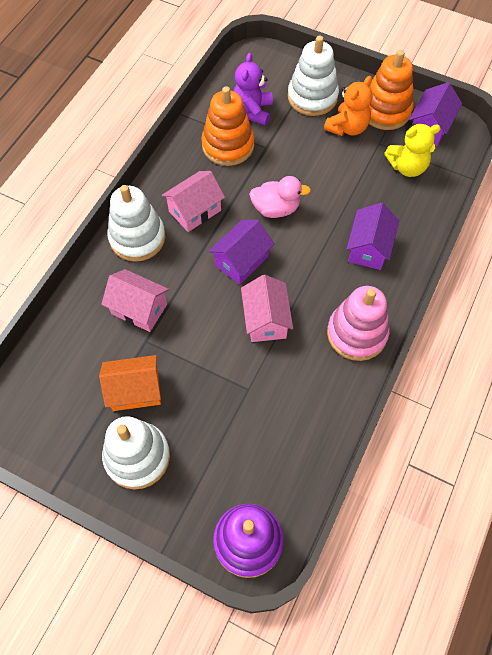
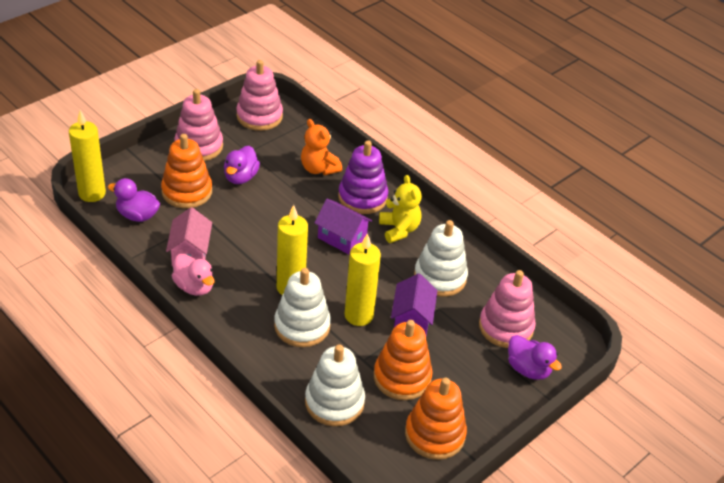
orange house: 1 -> 0
orange stacking toy: 2 -> 3
pink house: 3 -> 1
pink stacking toy: 1 -> 3
purple duck: 0 -> 3
purple house: 3 -> 2
purple teddy bear: 1 -> 0
yellow candle: 0 -> 3

